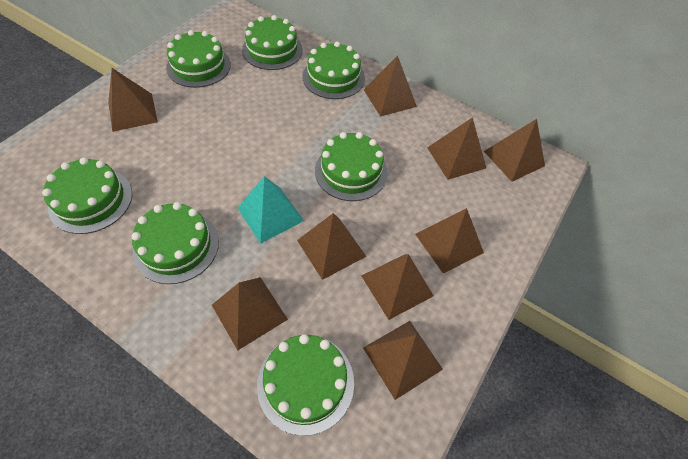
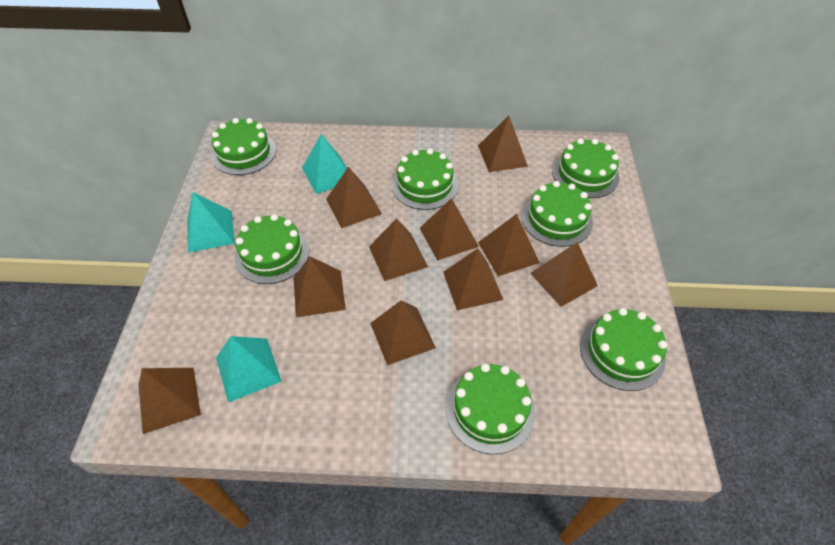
brown pyramid: 9 -> 10
turquoise pyramid: 1 -> 3

